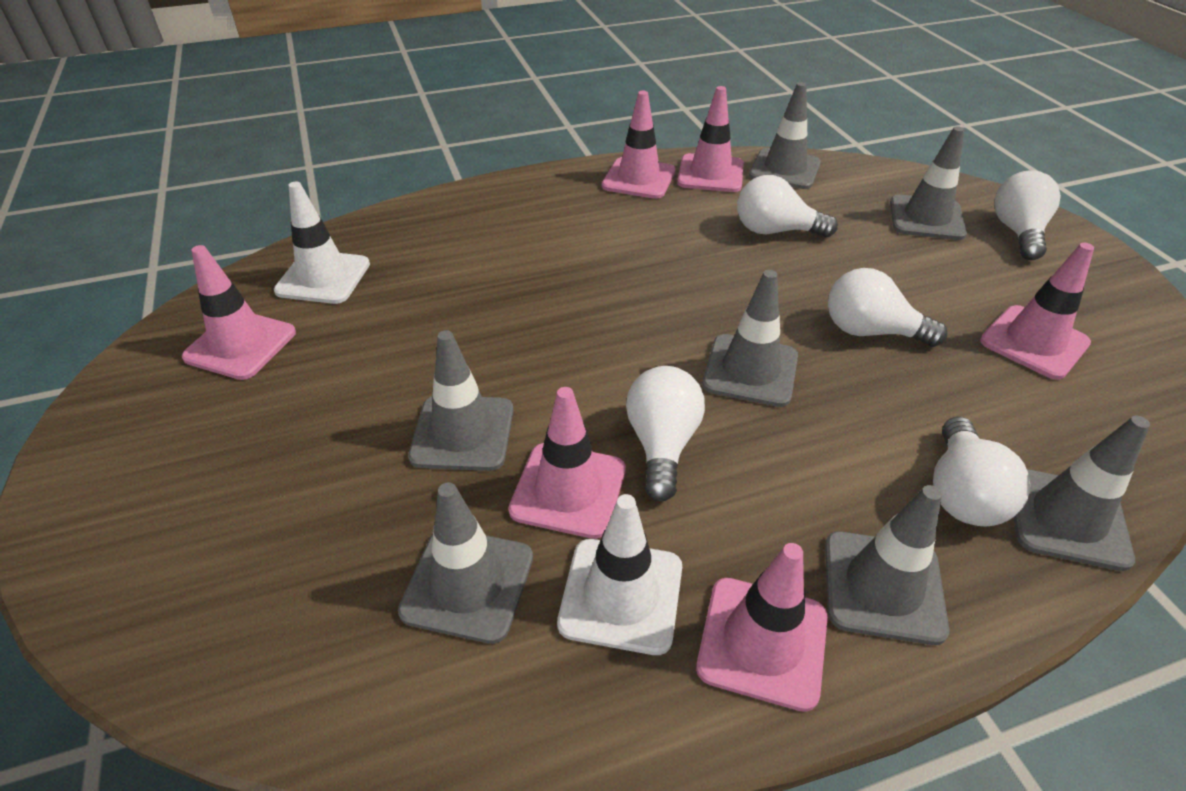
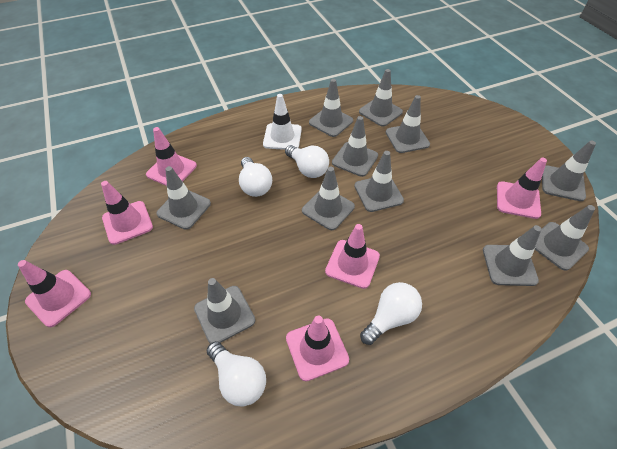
grey traffic cone: 7 -> 11
white light bulb: 5 -> 4
white traffic cone: 2 -> 1

